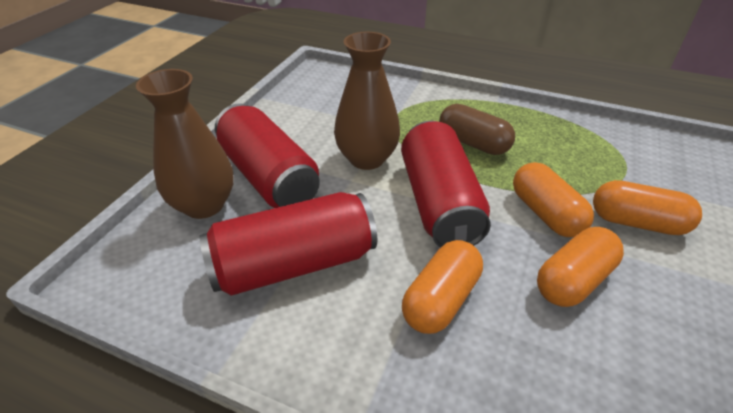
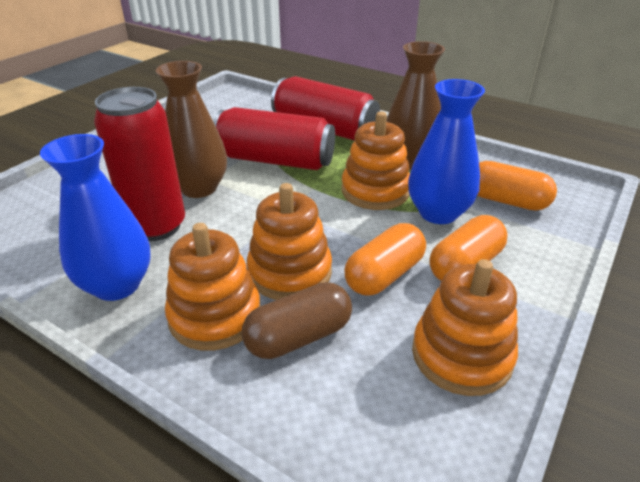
blue vase: 0 -> 2
orange capsule: 4 -> 3
orange stacking toy: 0 -> 4

